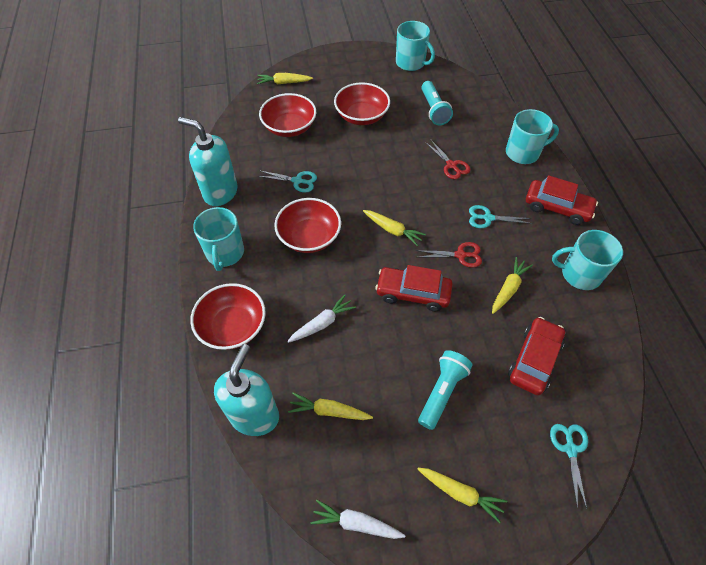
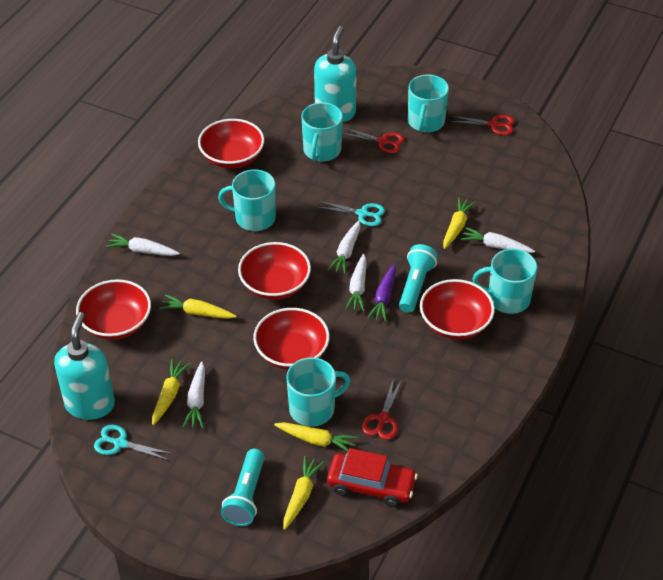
purple carrot: 0 -> 1
red bowl: 4 -> 5
red car: 3 -> 1
red scissors: 2 -> 3
turquoise mug: 4 -> 5
turquoise scissors: 3 -> 2
white carrot: 2 -> 5

